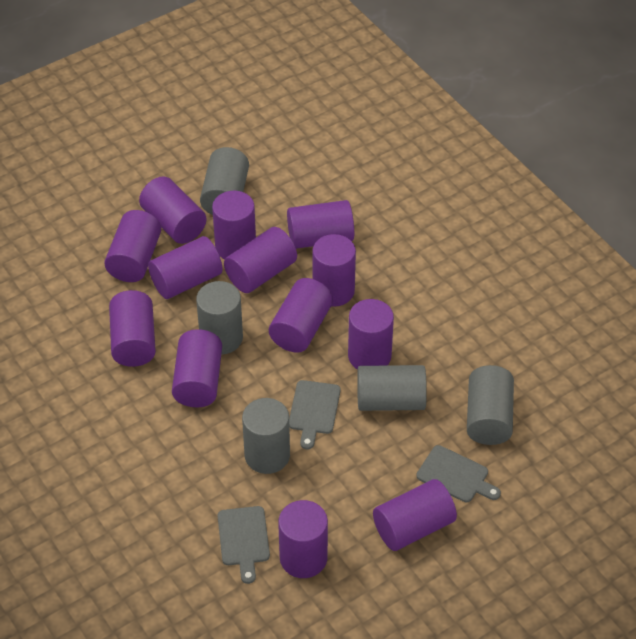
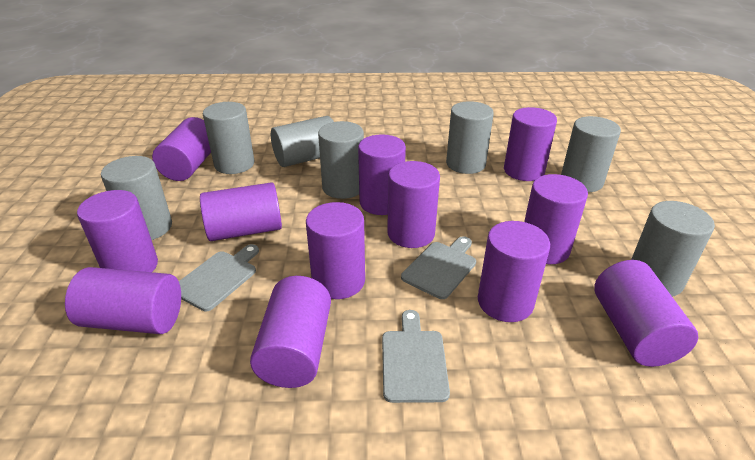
grey cylinder: 5 -> 7
purple cylinder: 13 -> 12

